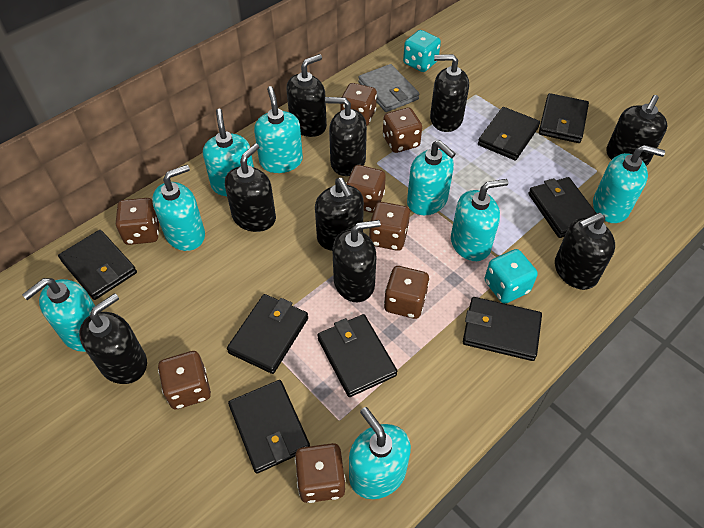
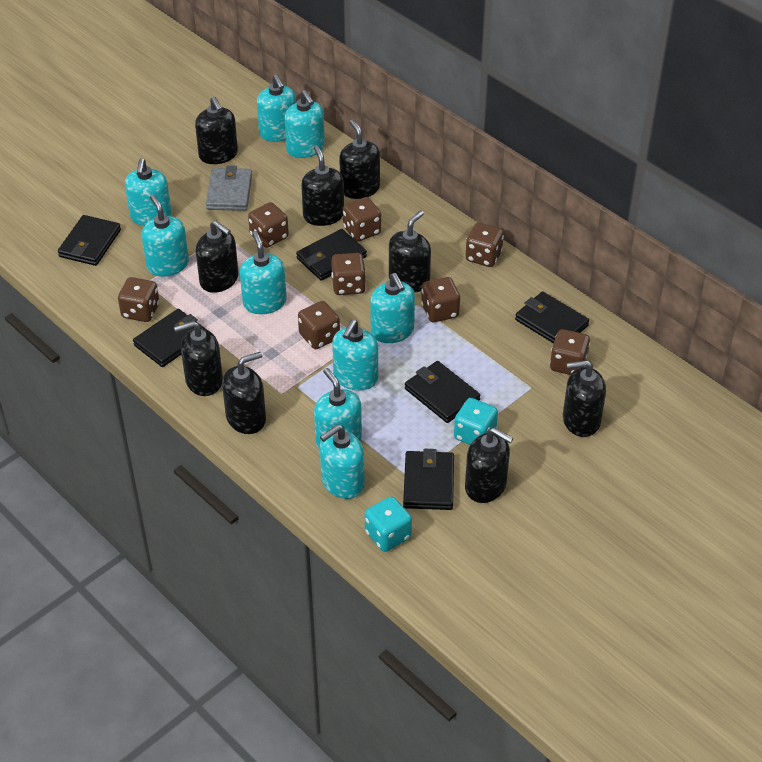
black wallet: 8 -> 6
turquoise soap dispenser: 8 -> 9

